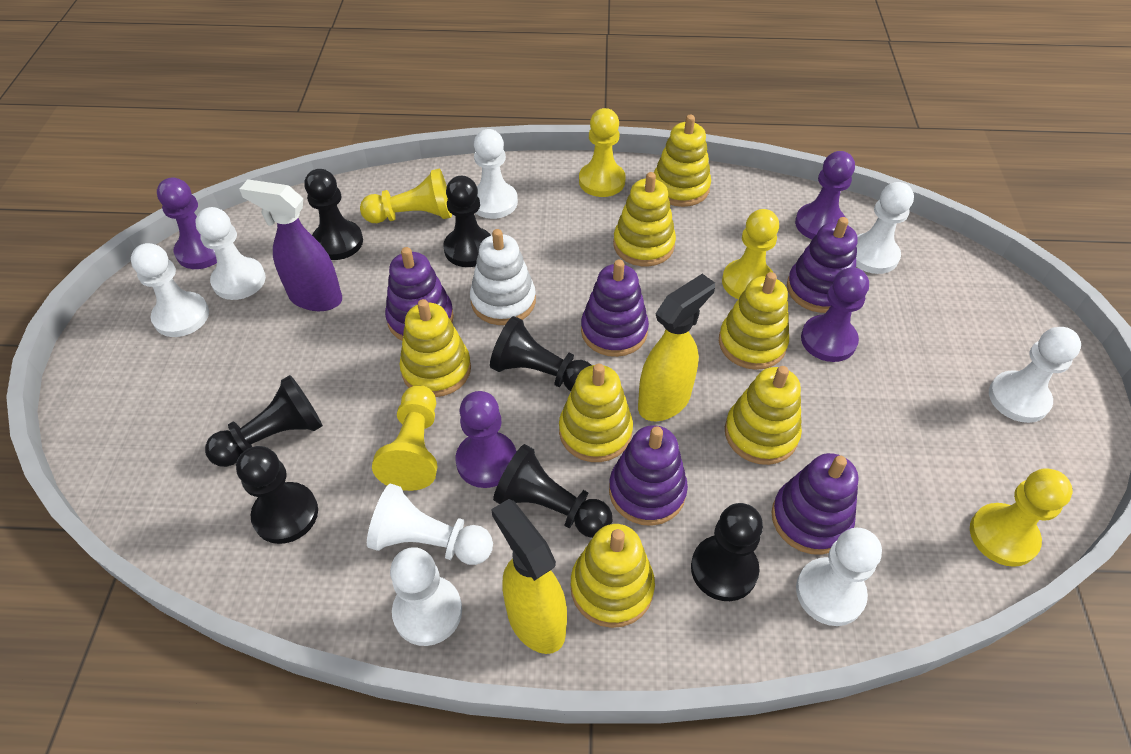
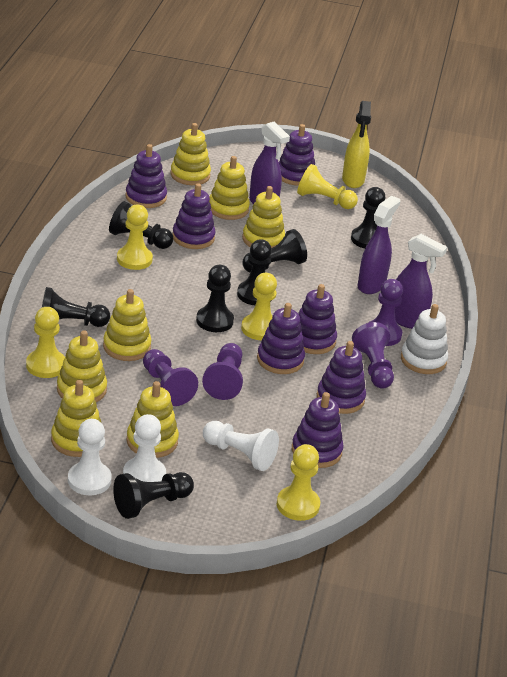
purple spray bottle: 1 -> 3
purple stacking toy: 5 -> 7
white pawn: 8 -> 3
yellow spray bottle: 2 -> 1

